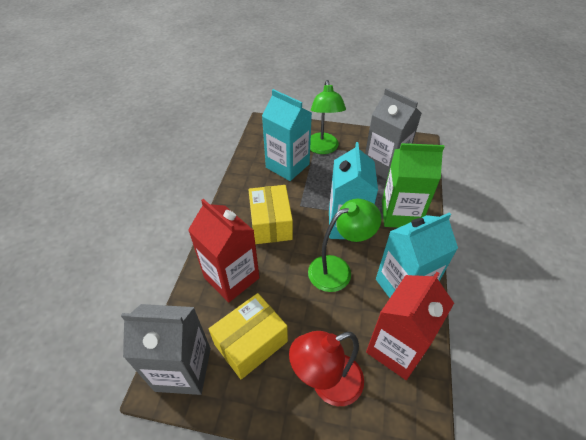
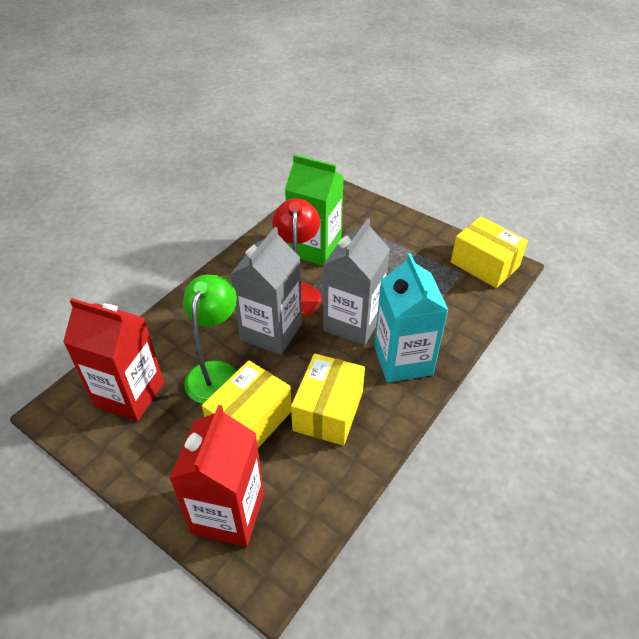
green lamp: 2 -> 1
turquoise carton: 3 -> 1
yellow box: 2 -> 3

